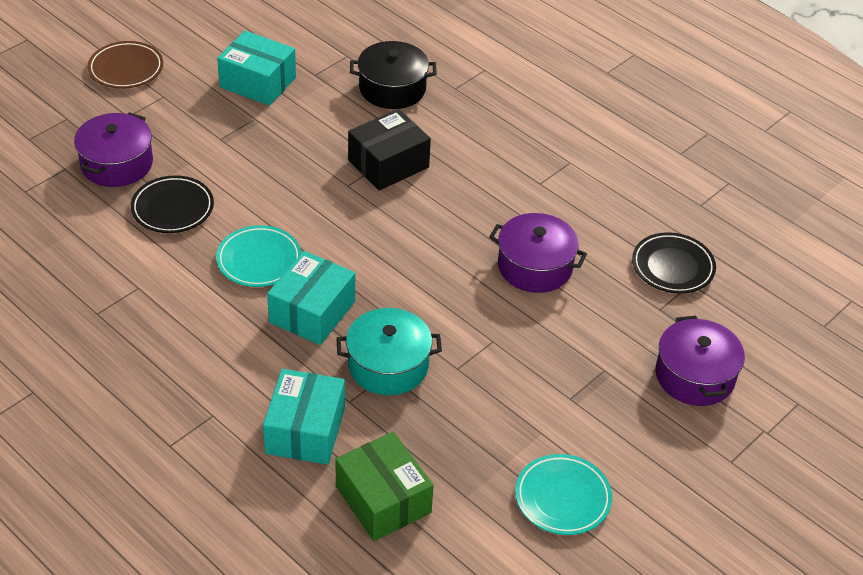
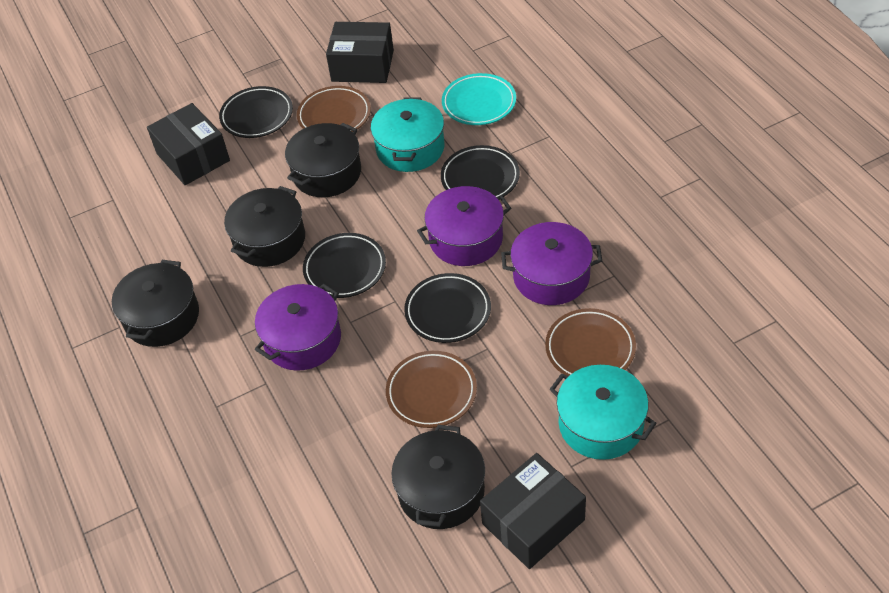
black box: 1 -> 3
black plate: 2 -> 4
black pot: 1 -> 4
brown plate: 1 -> 3
green box: 1 -> 0
turquoise box: 3 -> 0
turquoise plate: 2 -> 1
turquoise pot: 1 -> 2

